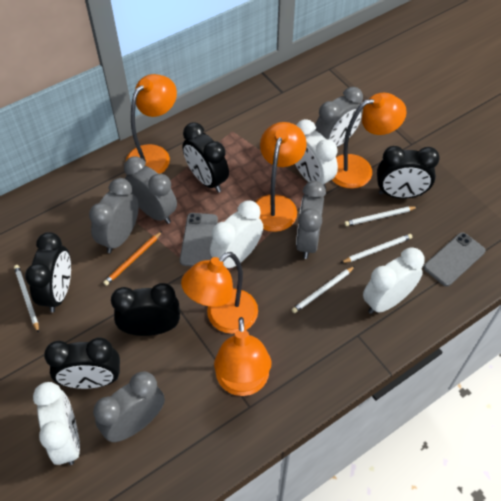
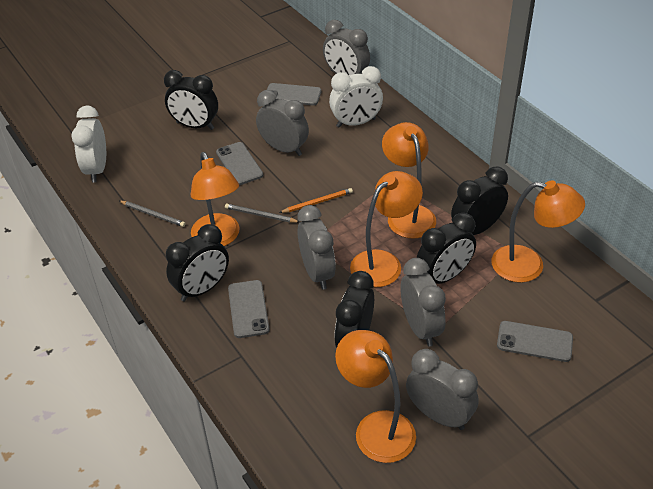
grey pencil: 0 -> 2
grey phone: 2 -> 4
white clock: 4 -> 2
white pencil: 4 -> 0

